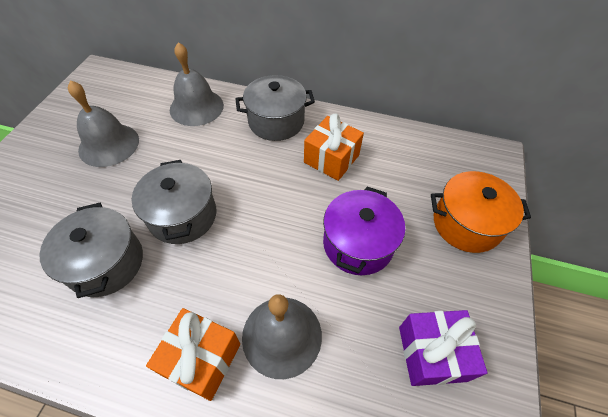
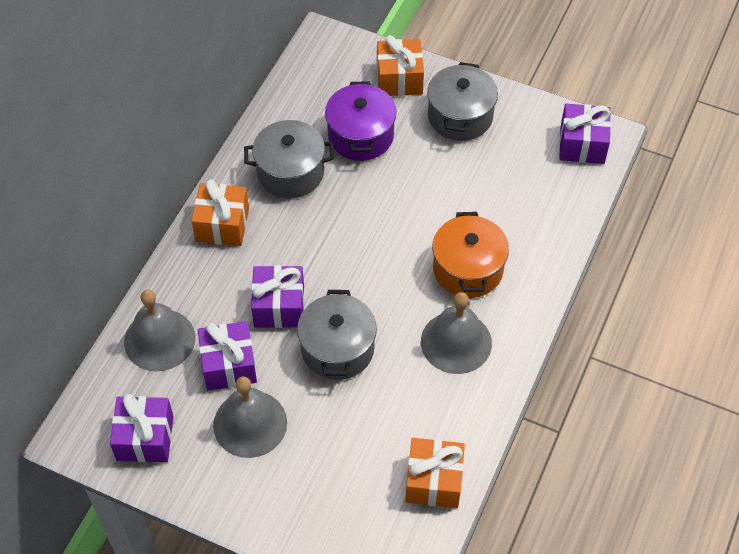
orange gift: 2 -> 3
purple gift: 1 -> 4

